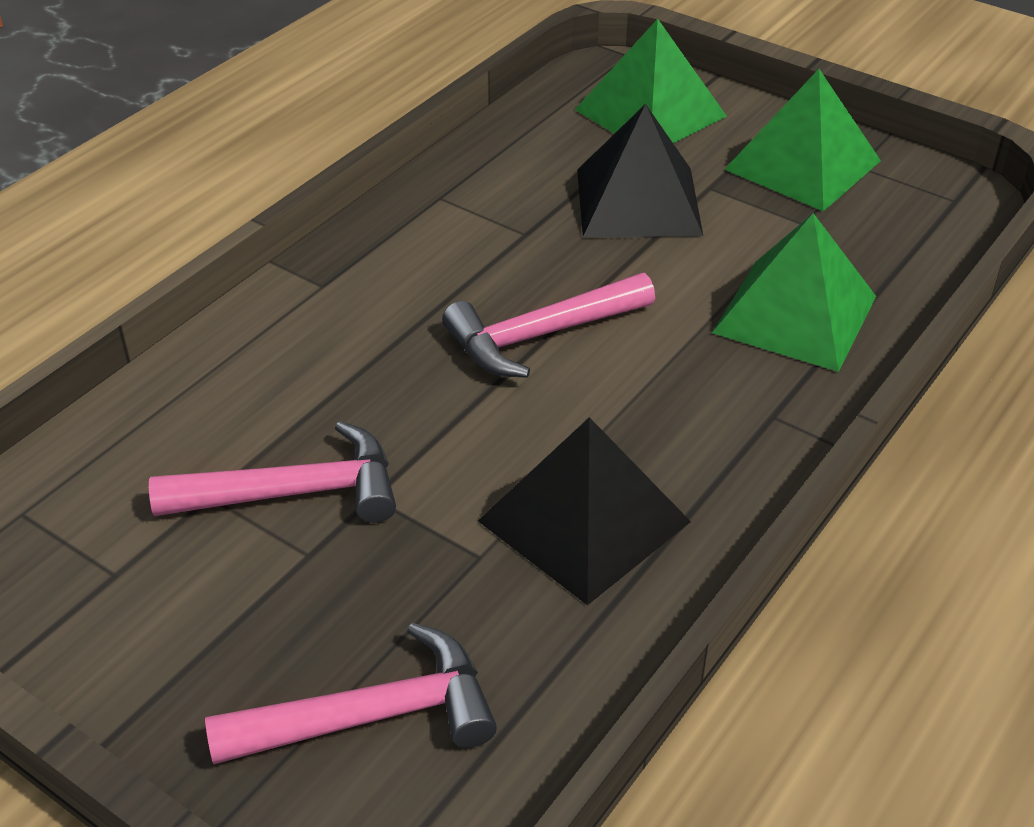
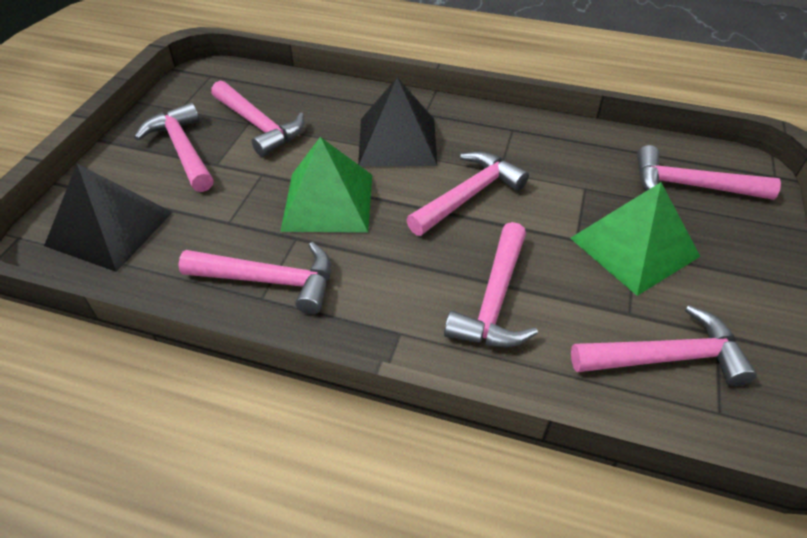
green pyramid: 3 -> 2
pink hammer: 3 -> 7

